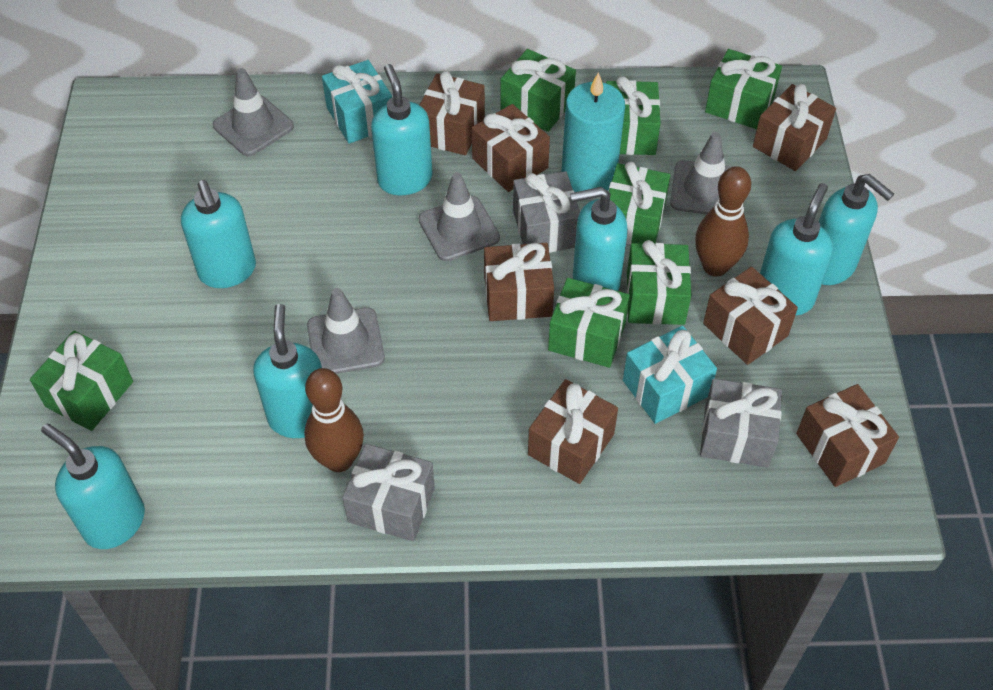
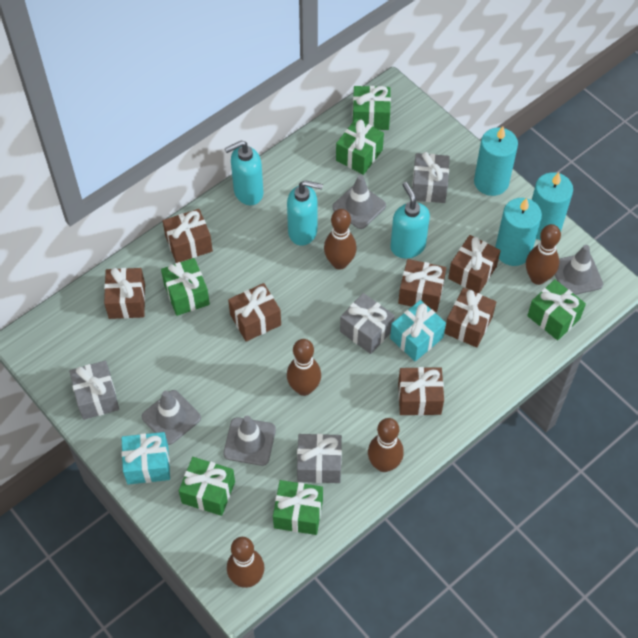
brown bowling pin: 2 -> 5
green gift: 7 -> 6
grey gift: 3 -> 4
turquoise candle: 1 -> 3
turquoise soap dispenser: 7 -> 3

